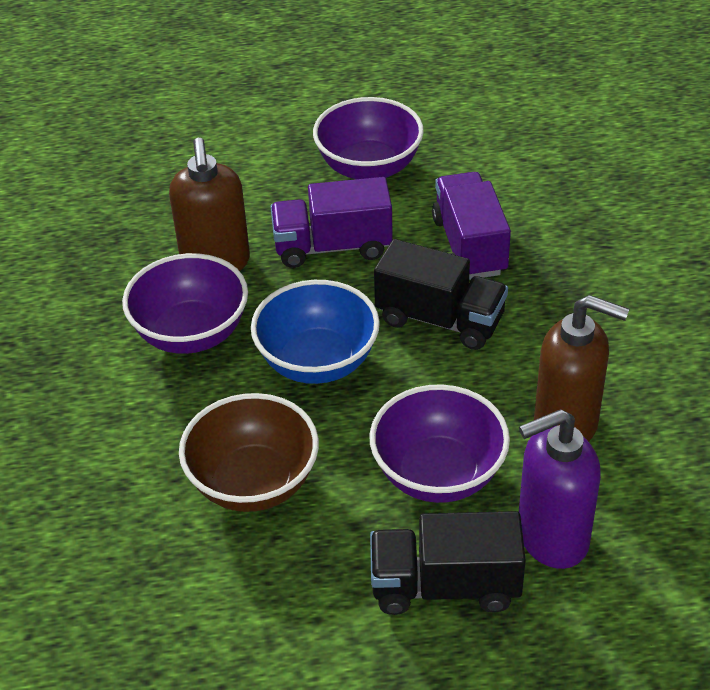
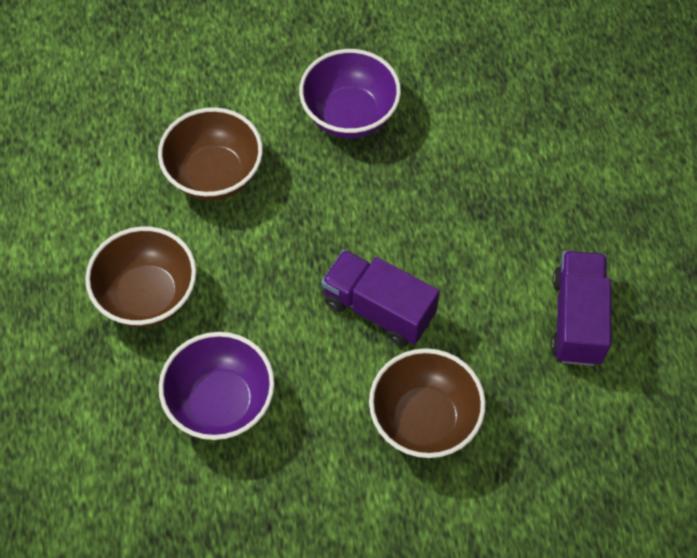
black truck: 2 -> 0
blue bowl: 1 -> 0
brown bowl: 1 -> 3
brown soap dispenser: 2 -> 0
purple bowl: 3 -> 2
purple soap dispenser: 1 -> 0

